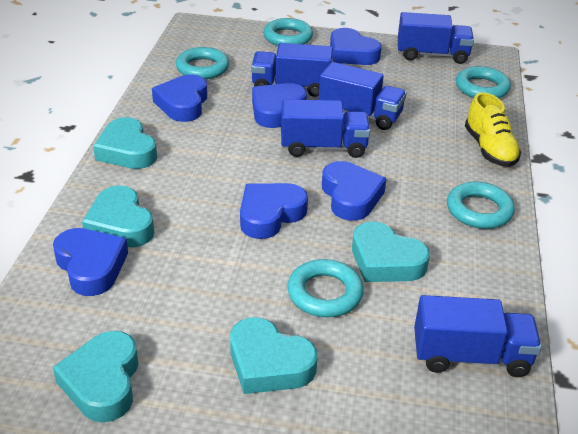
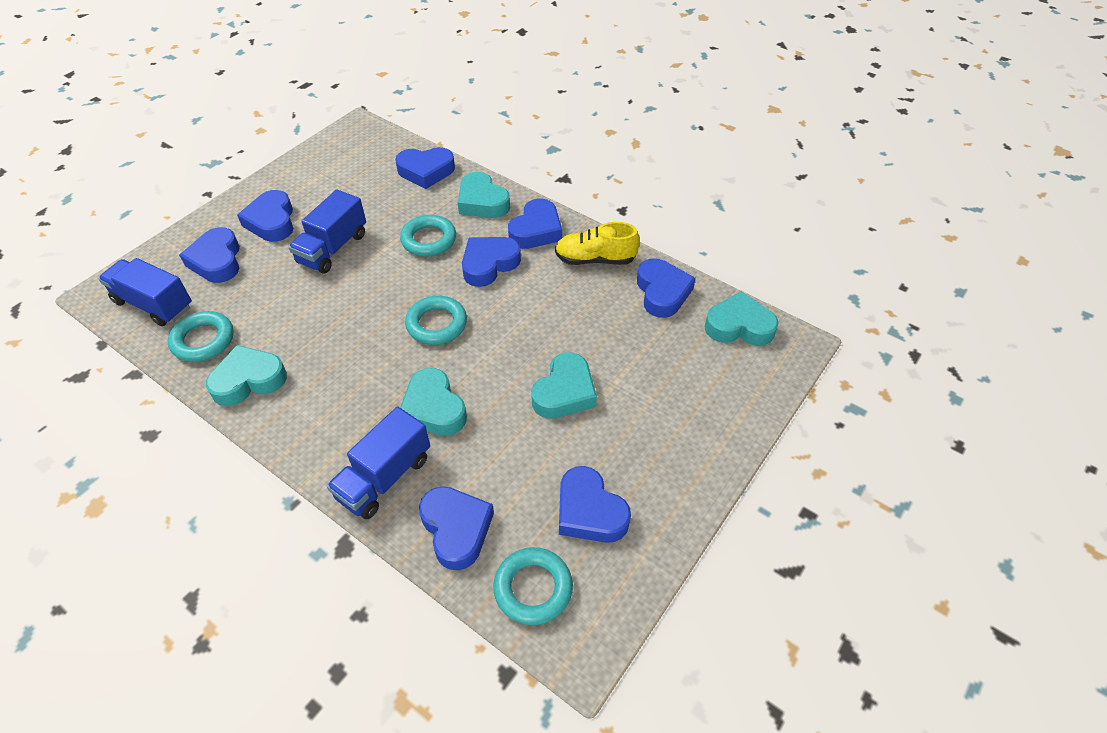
blue heart: 6 -> 8
blue truck: 5 -> 3
turquoise ring: 5 -> 4

